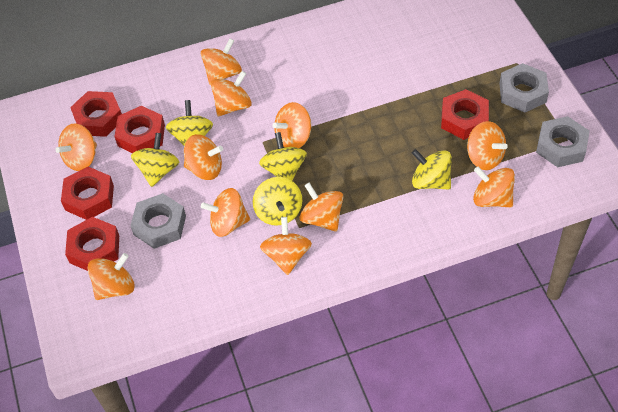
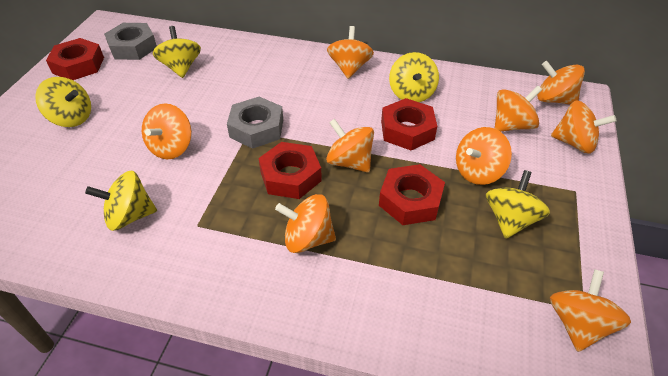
grey nut: 3 -> 2
orange spinning top: 11 -> 9
red nut: 5 -> 4

